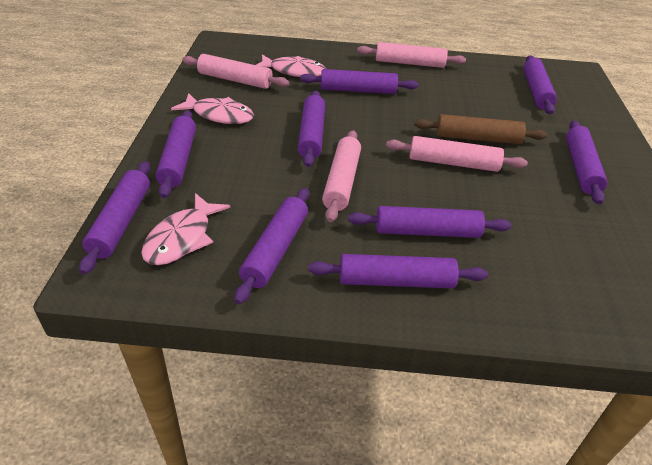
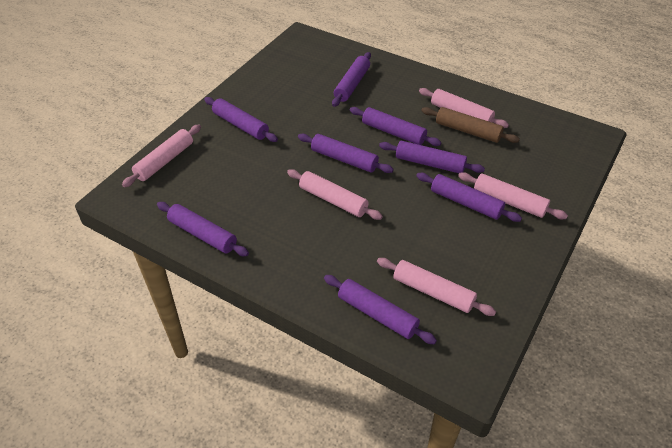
pink fish: 3 -> 0
pink rolling pin: 4 -> 5
purple rolling pin: 9 -> 8

